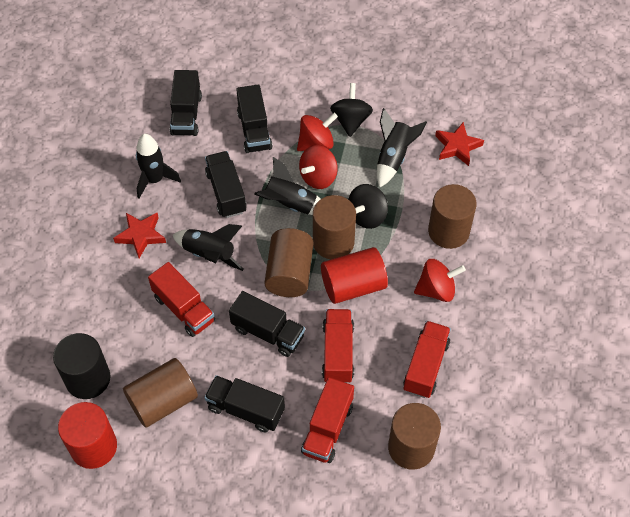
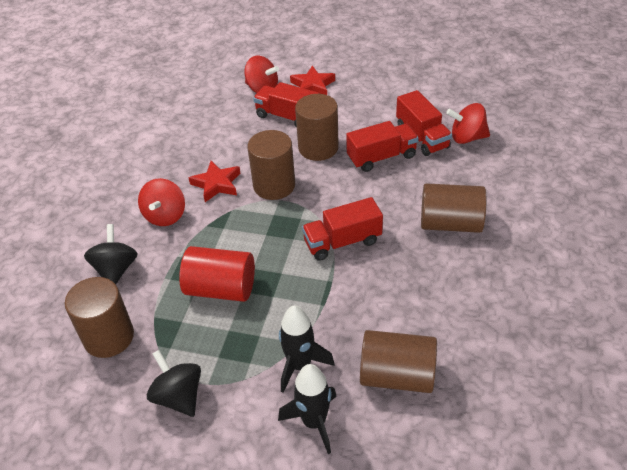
black cylinder: 1 -> 0
black rocket: 4 -> 2
black truck: 5 -> 0
red cylinder: 2 -> 1

